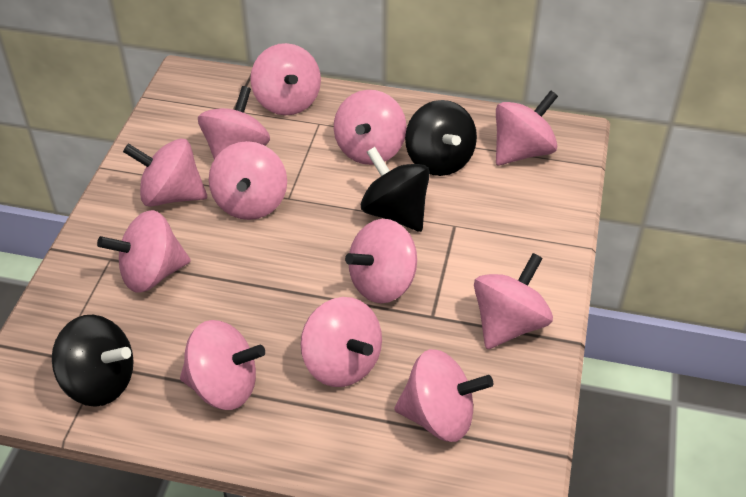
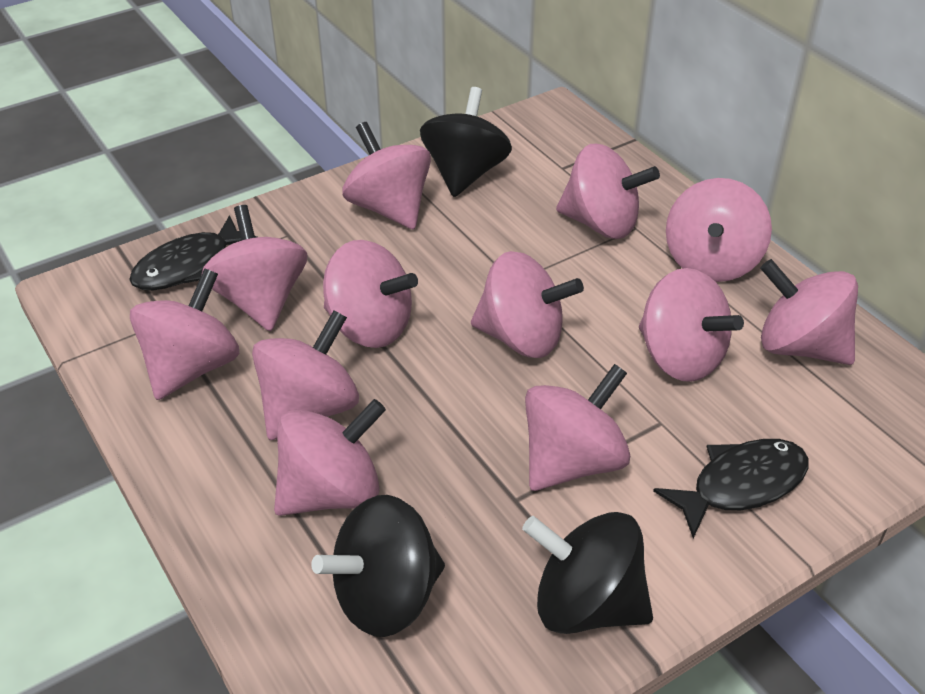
black fish: 0 -> 2

